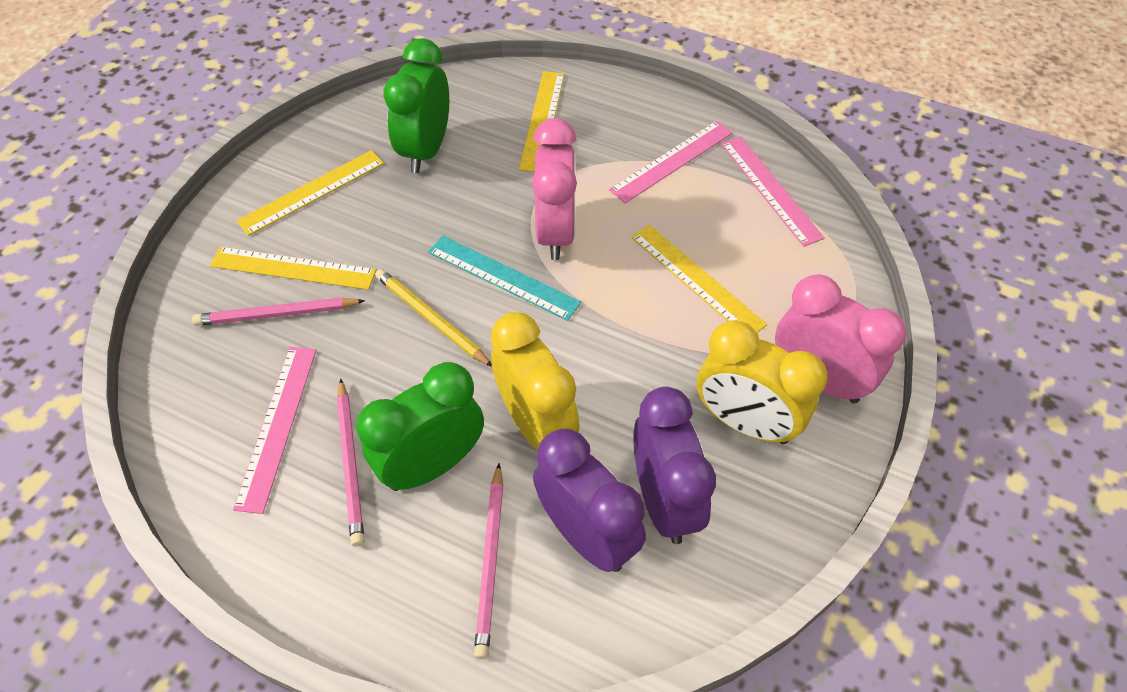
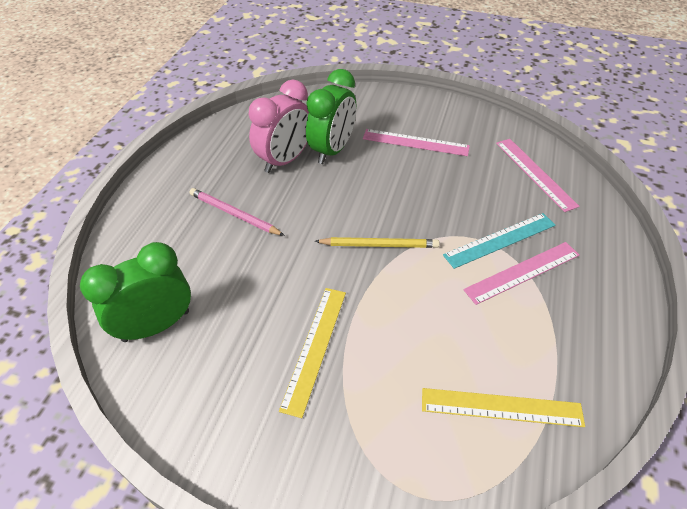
pink clock: 2 -> 1
pink pencil: 3 -> 1
purple clock: 2 -> 0
yellow clock: 2 -> 0
yellow ruler: 4 -> 2

